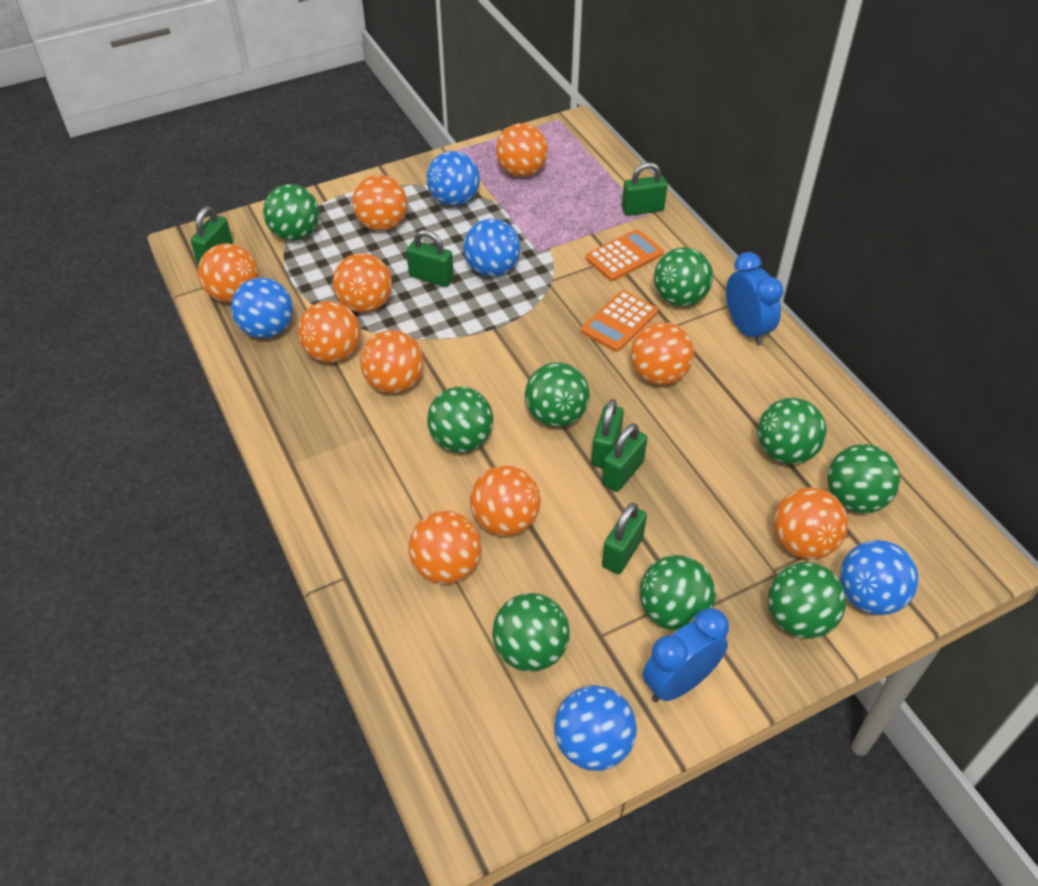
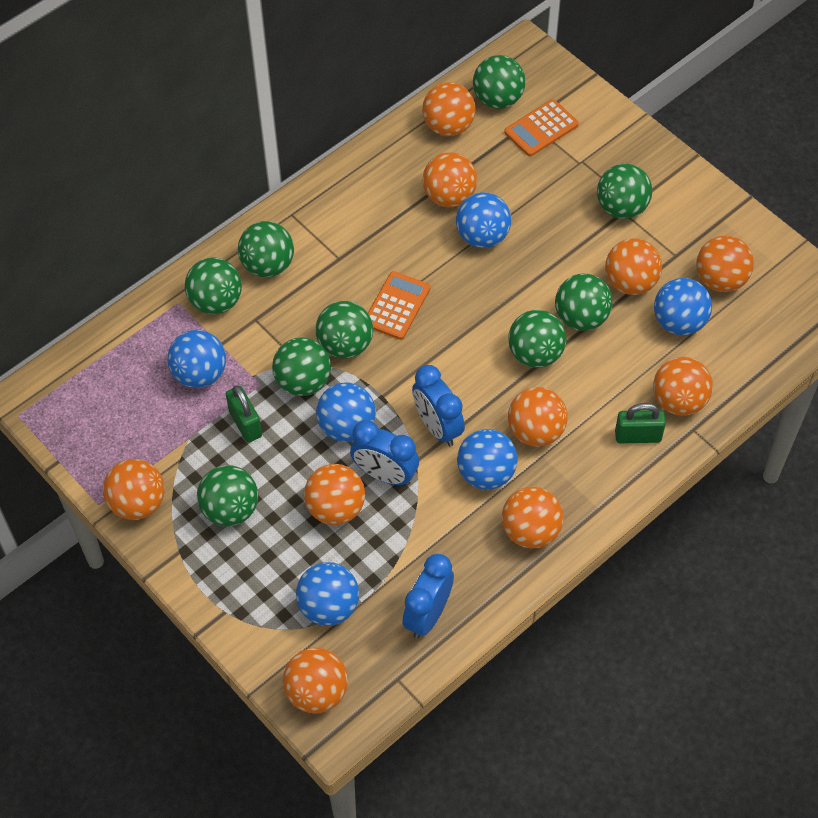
blue ball: 5 -> 6
blue clock: 2 -> 3
green padlock: 6 -> 2

